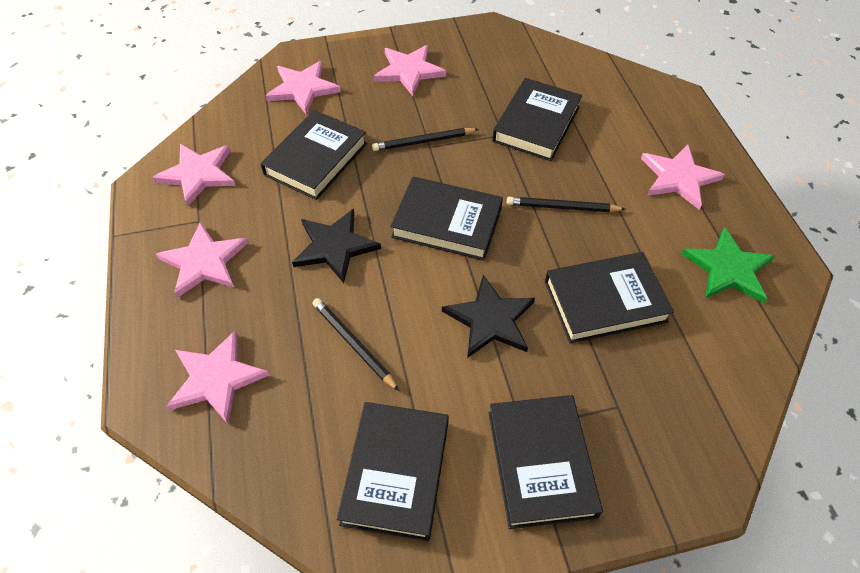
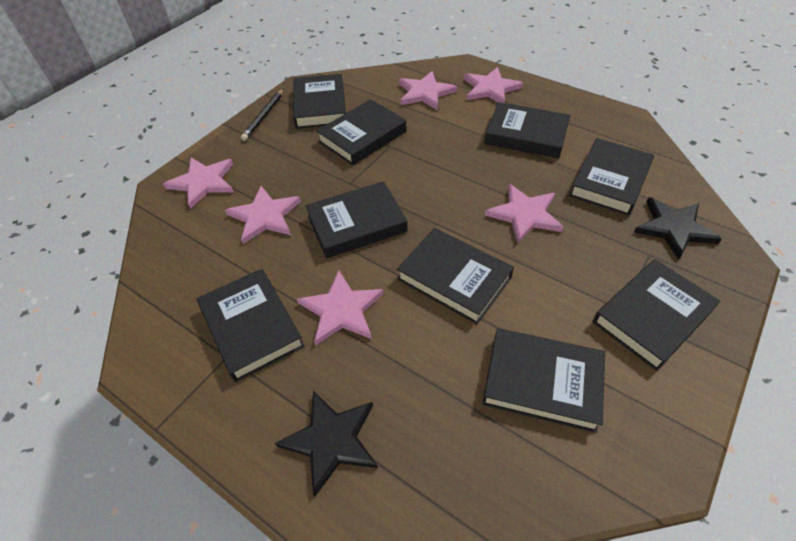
black book: 6 -> 9
black pencil: 3 -> 1
green star: 1 -> 0

